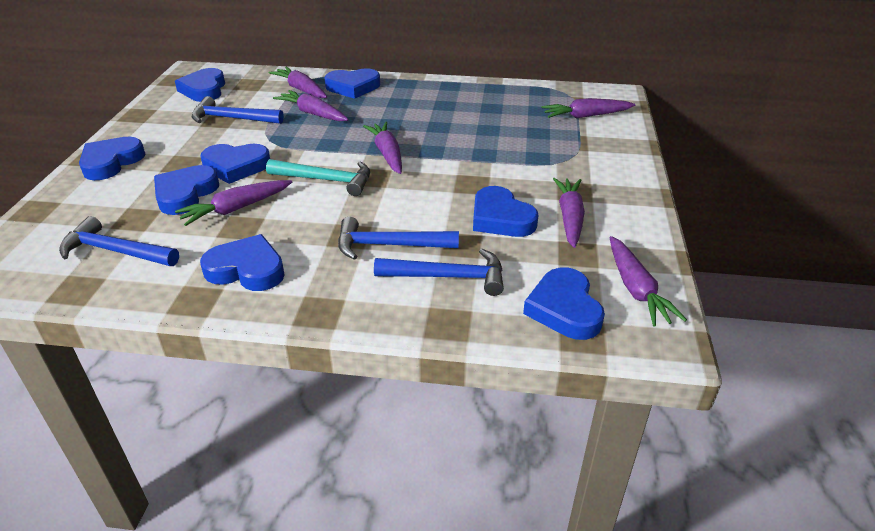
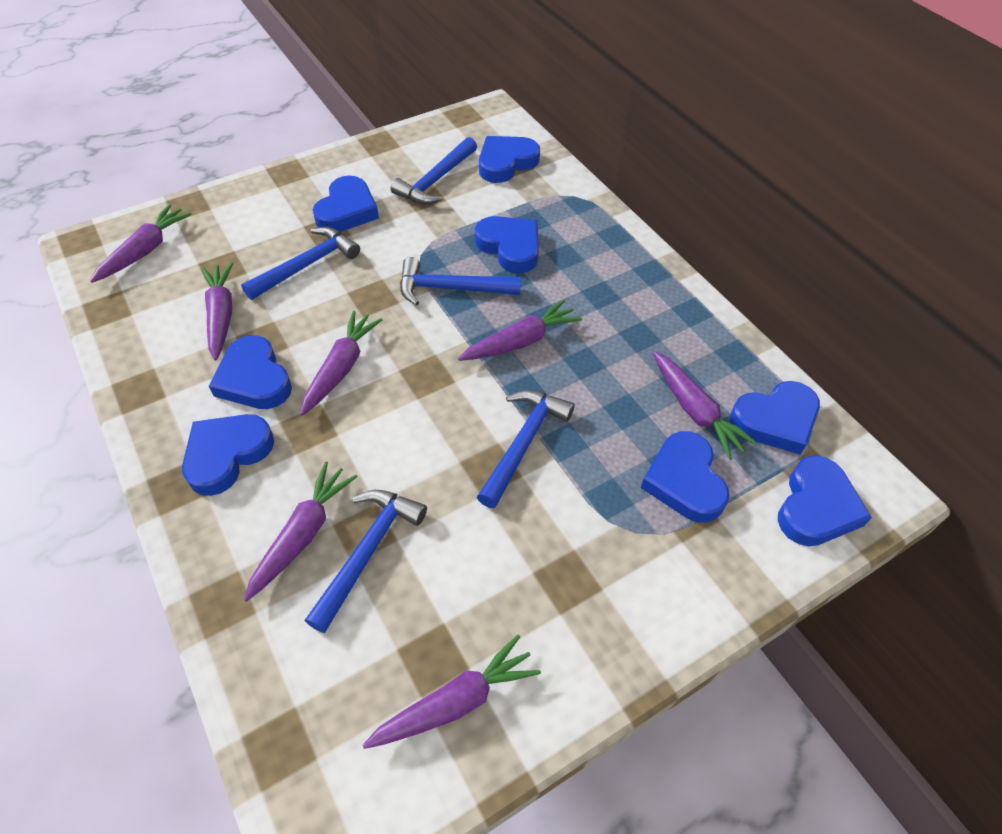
blue hammer: 4 -> 5
turquoise hammer: 1 -> 0

